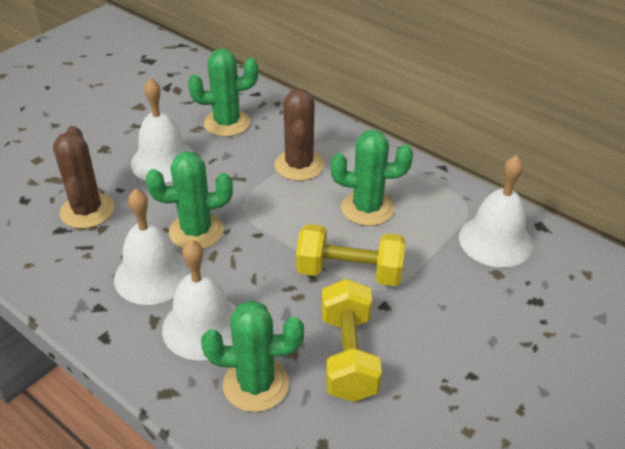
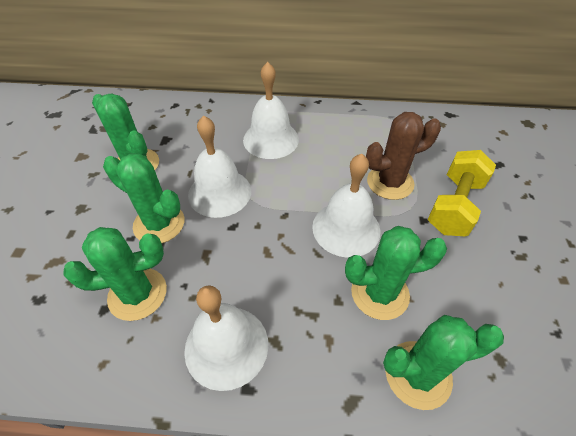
brown cactus: 2 -> 1
green cactus: 4 -> 5
yellow dumbbell: 2 -> 1

